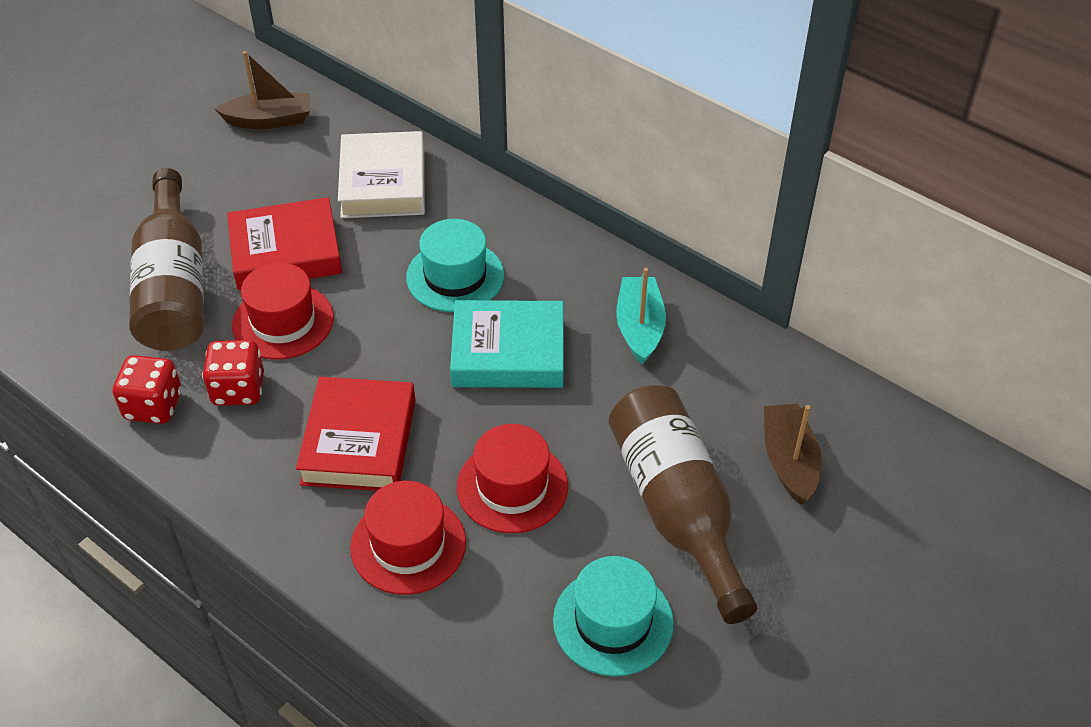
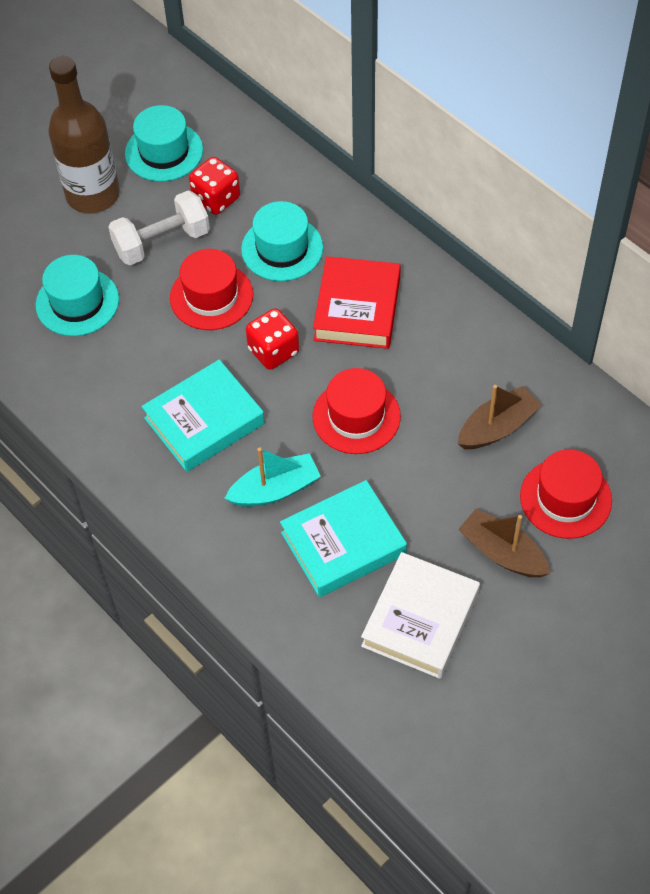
brown bottle: 2 -> 1
red book: 2 -> 1
turquoise book: 1 -> 2
turquoise hat: 2 -> 3
white dumbbell: 0 -> 1

